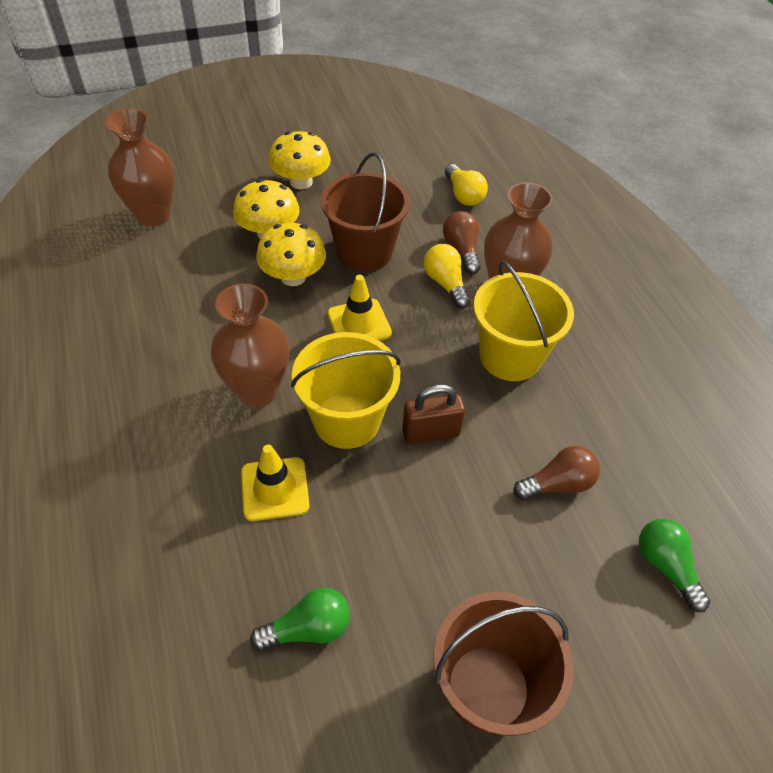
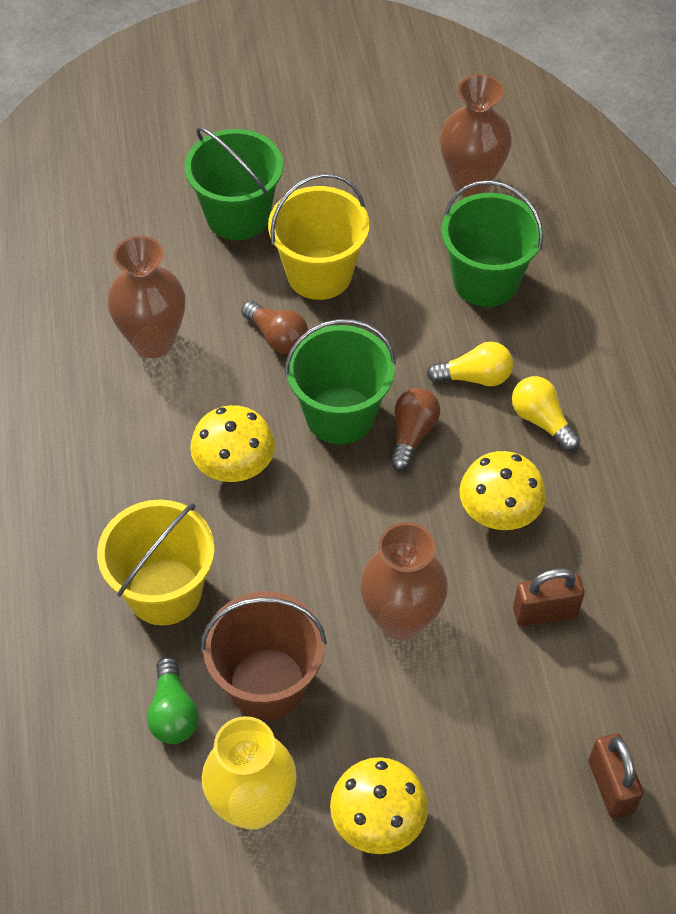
brown bucket: 2 -> 1
brown padlock: 1 -> 2
green bucket: 0 -> 3
green light bulb: 2 -> 1
yellow traffic cone: 2 -> 0
yellow vase: 0 -> 1

